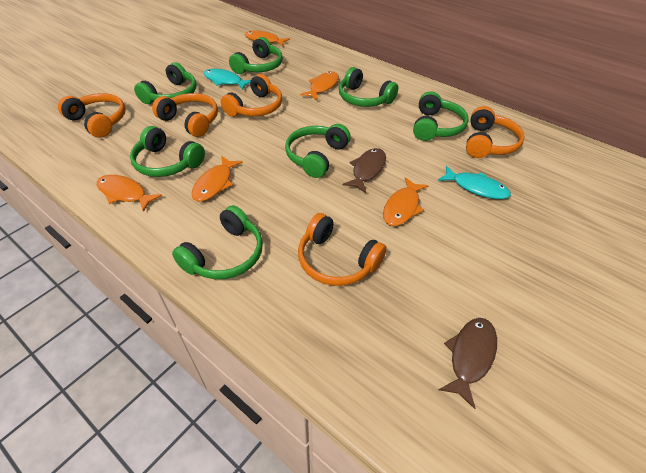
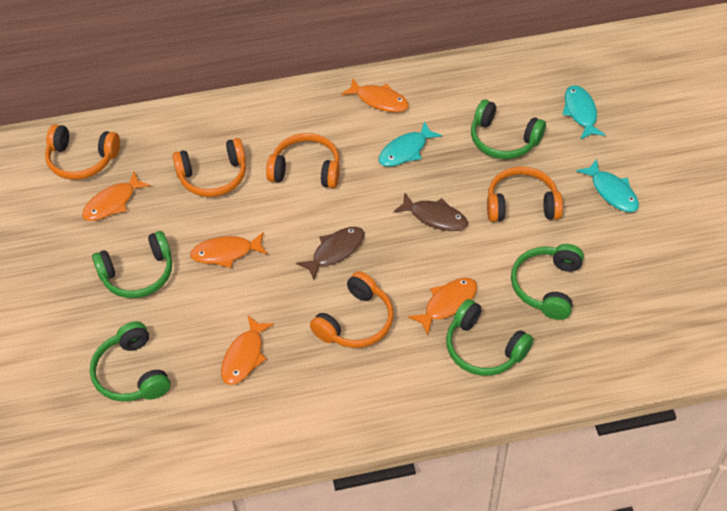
green headphones: 7 -> 5
turquoise fish: 2 -> 3

